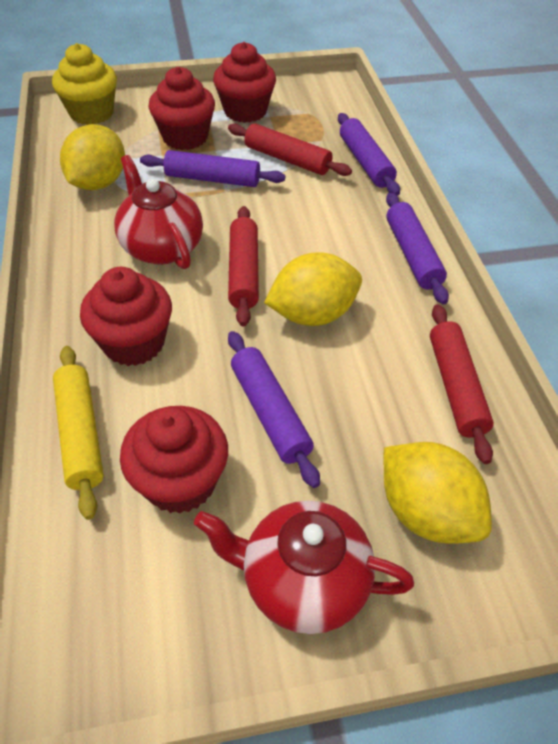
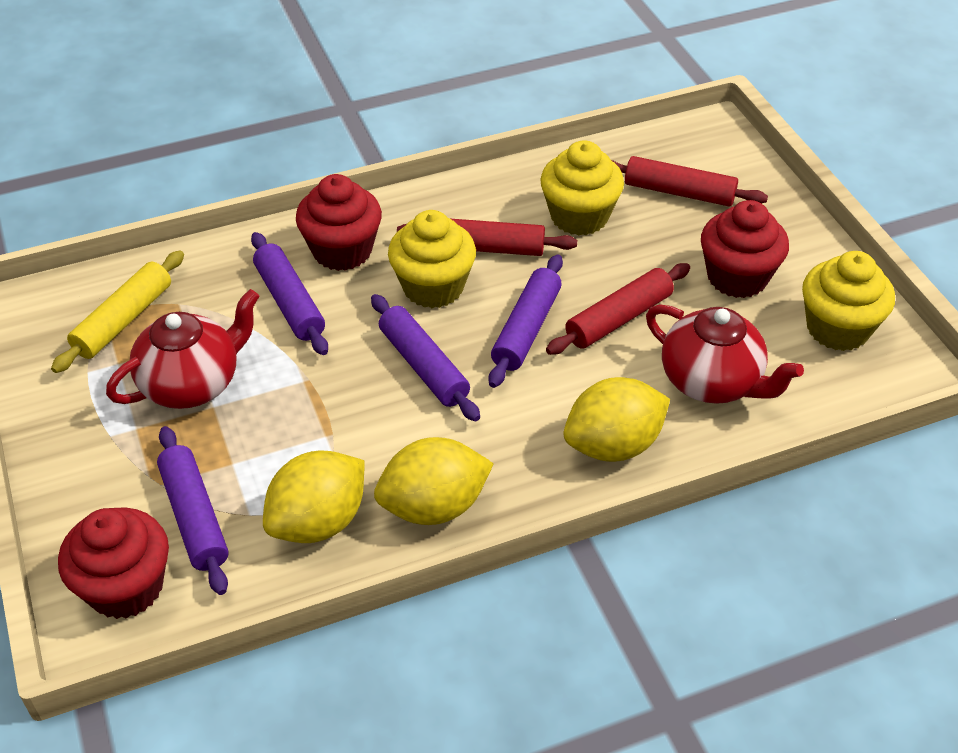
red cupcake: 4 -> 3
yellow cupcake: 1 -> 3

